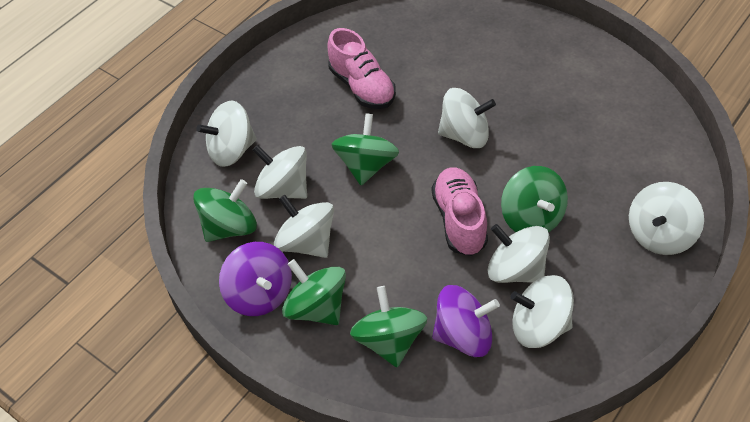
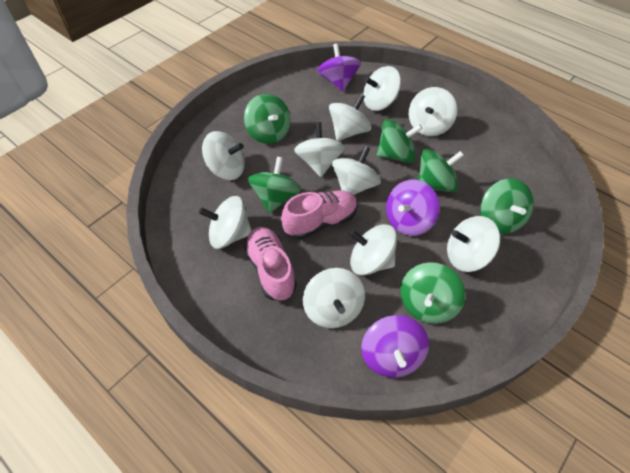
green spinning top: 5 -> 6
purple spinning top: 2 -> 3
white spinning top: 7 -> 10

